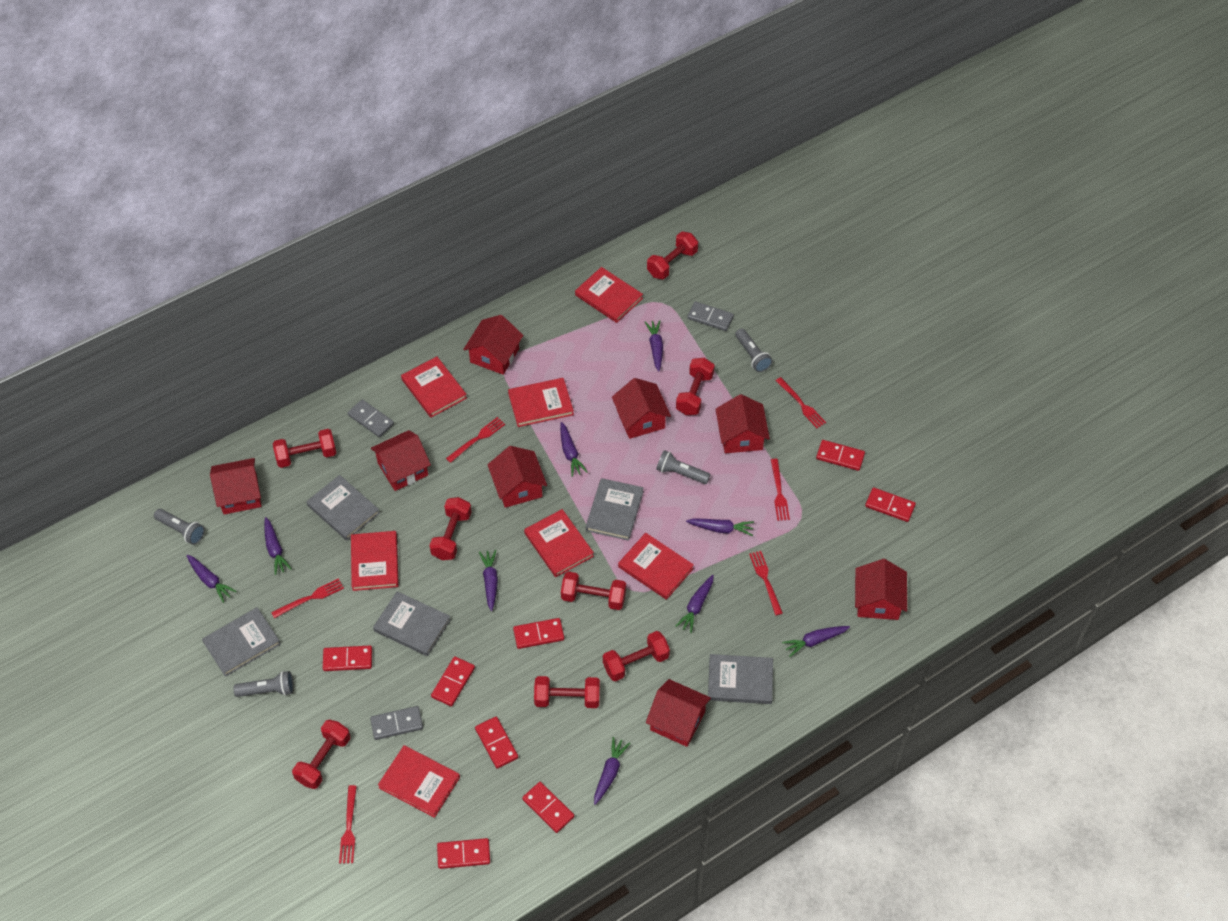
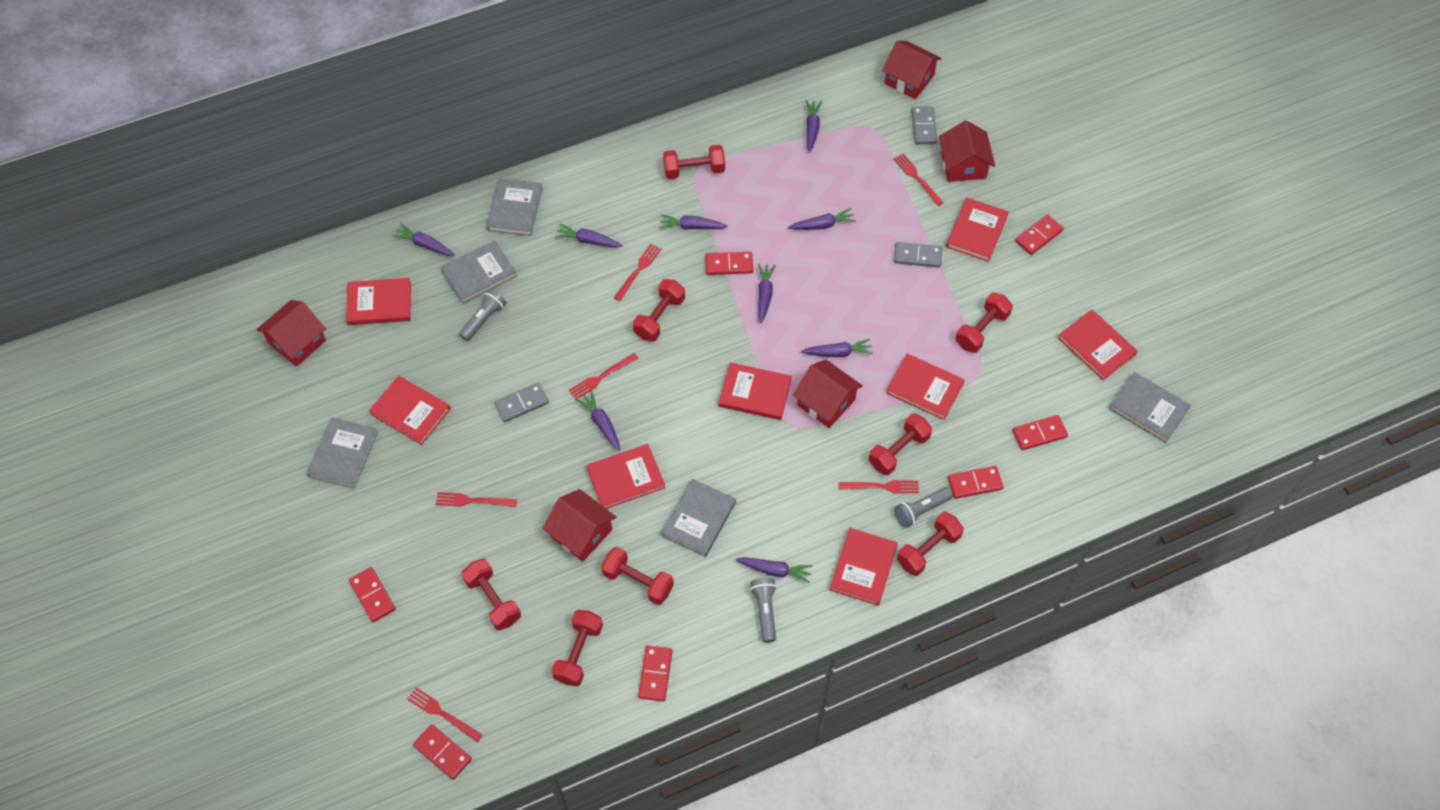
grey flashlight: 4 -> 3
red book: 7 -> 8
red domino: 8 -> 7
red house: 8 -> 5

